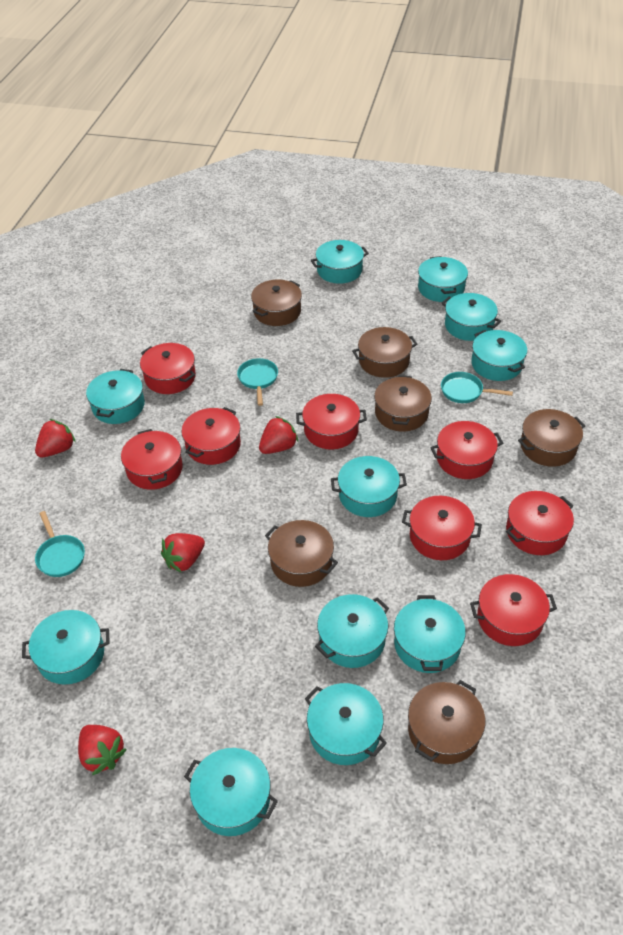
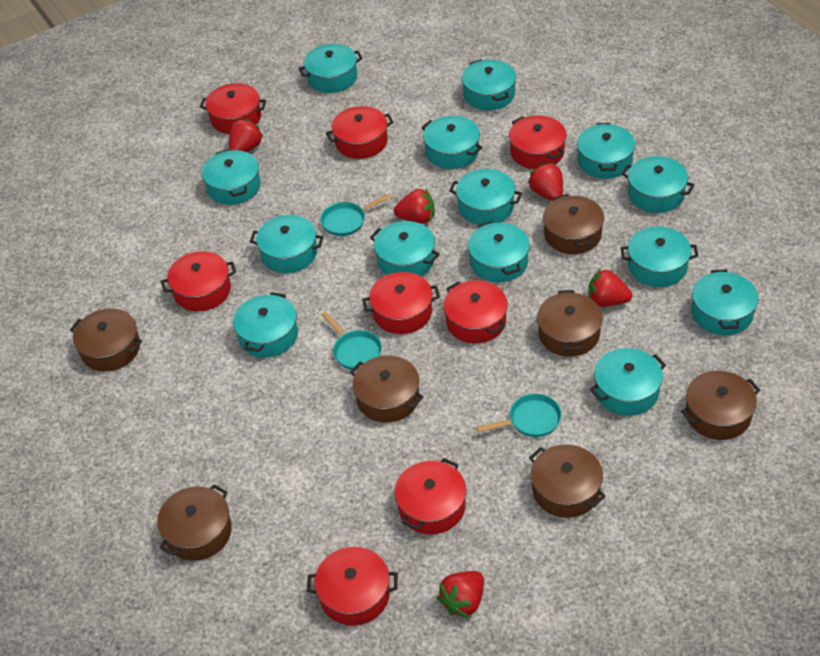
brown pot: 6 -> 7
red strawberry: 4 -> 5
turquoise pot: 11 -> 14

